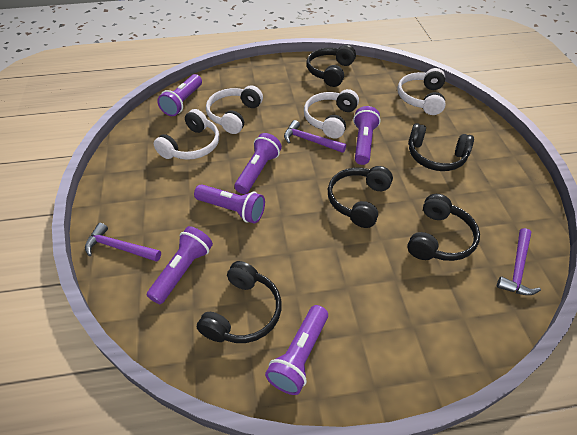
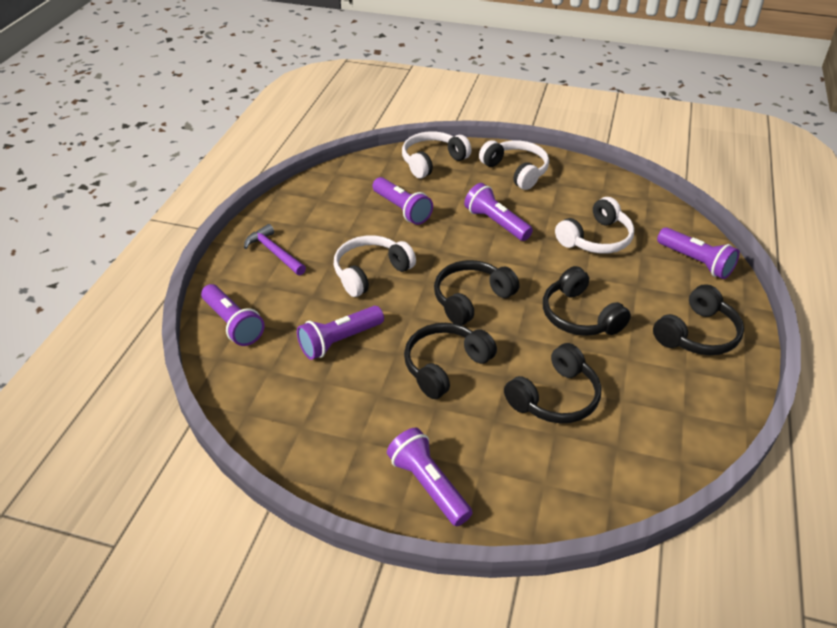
purple hammer: 3 -> 1

